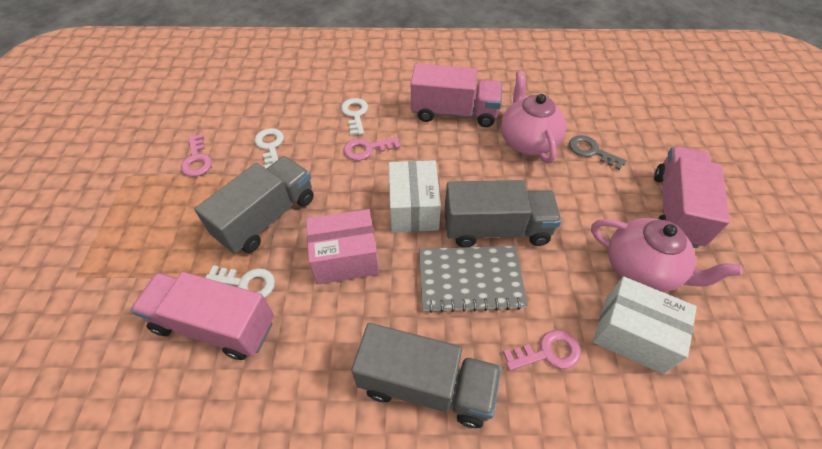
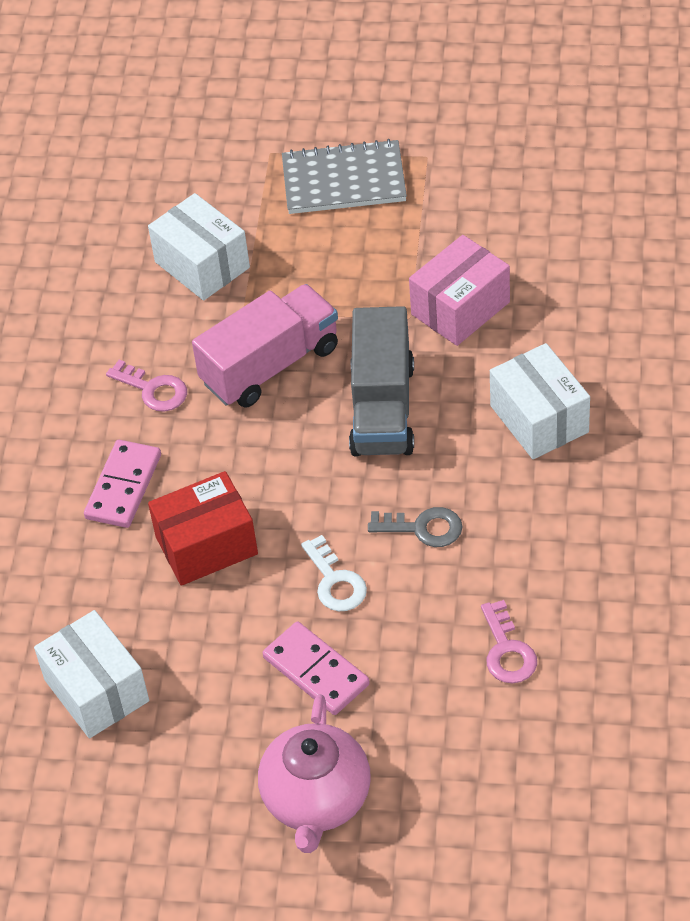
grey truck: 3 -> 1
pink domino: 0 -> 2
pink key: 3 -> 2
pink teapot: 2 -> 1
pink truck: 3 -> 1
red box: 0 -> 1
white box: 2 -> 3
white key: 3 -> 1

